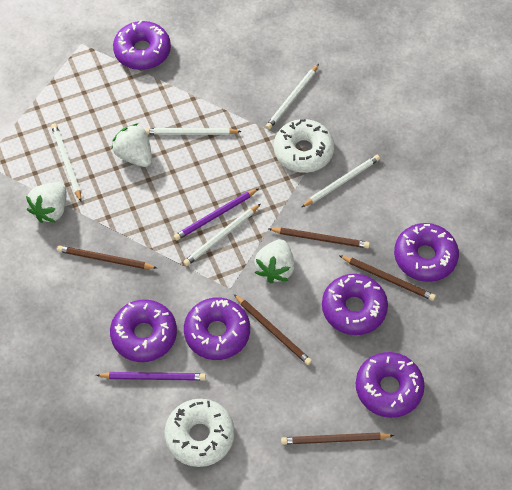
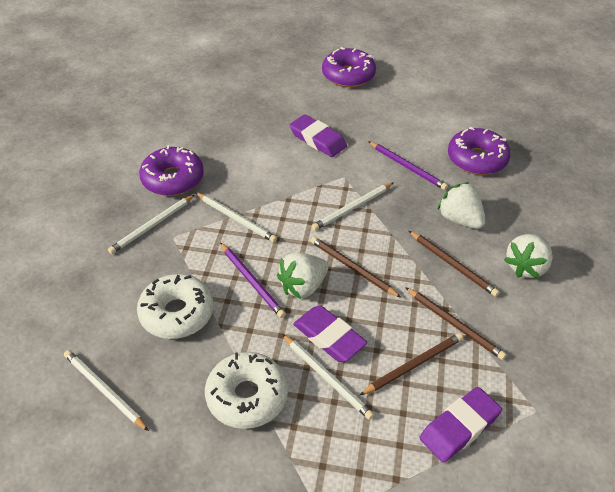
brown pencil: 5 -> 4
purple donut: 6 -> 3
purple eraser: 0 -> 3

